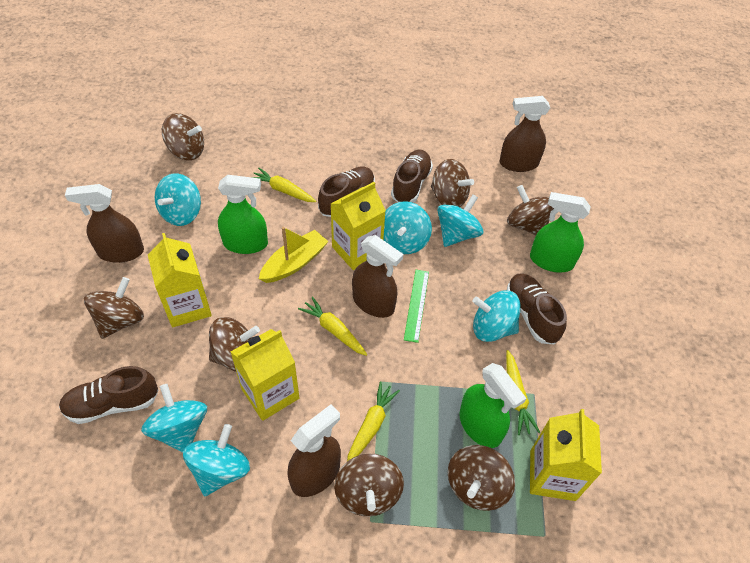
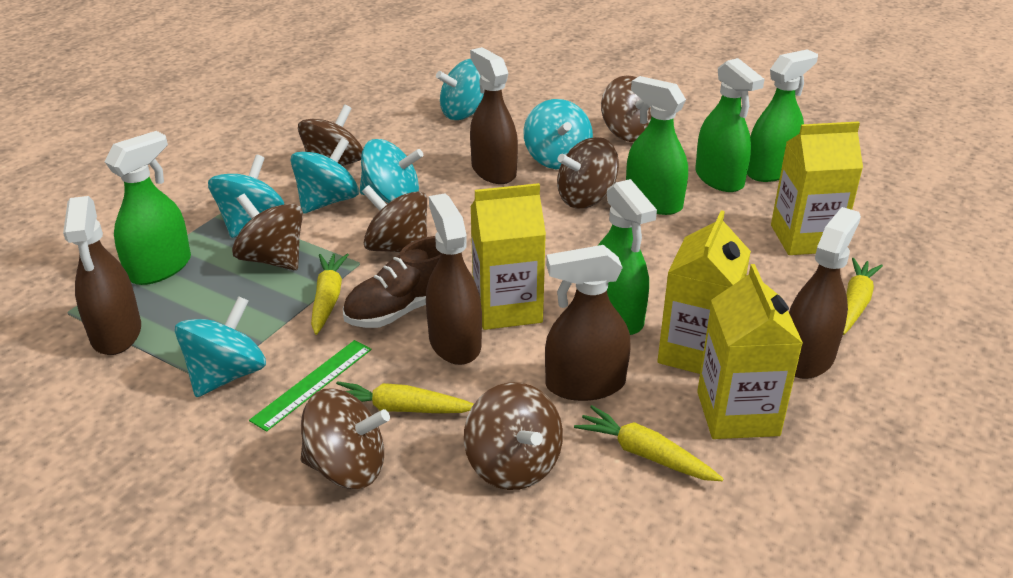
brown shoe: 4 -> 1
brown spray bottle: 4 -> 5
green spray bottle: 3 -> 5
yellow boat: 1 -> 0

